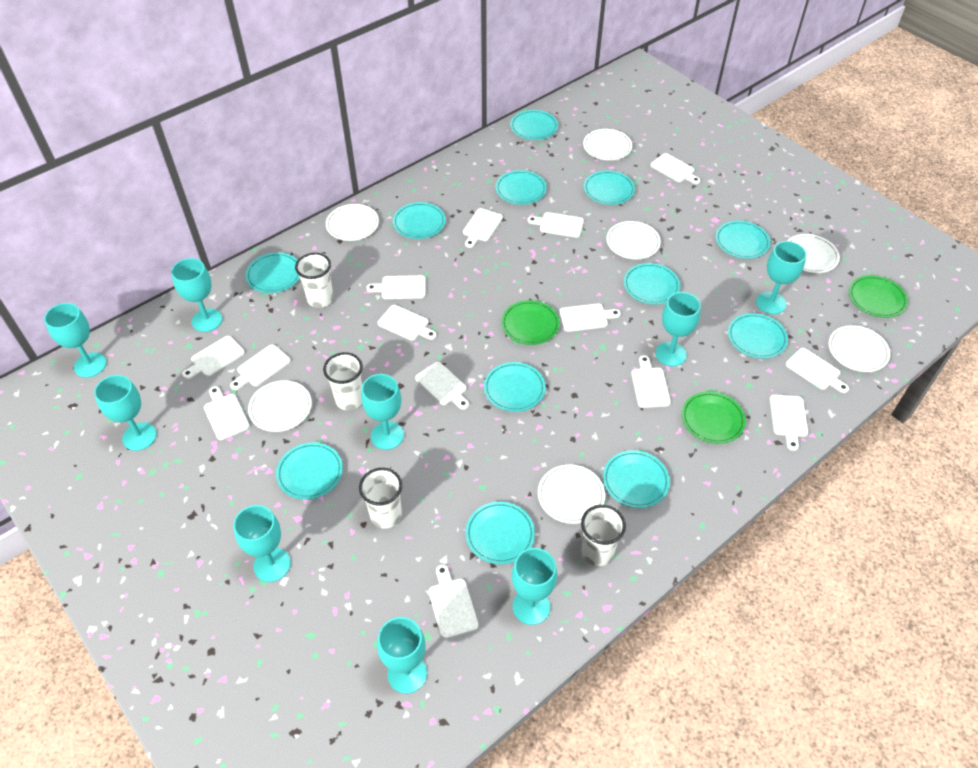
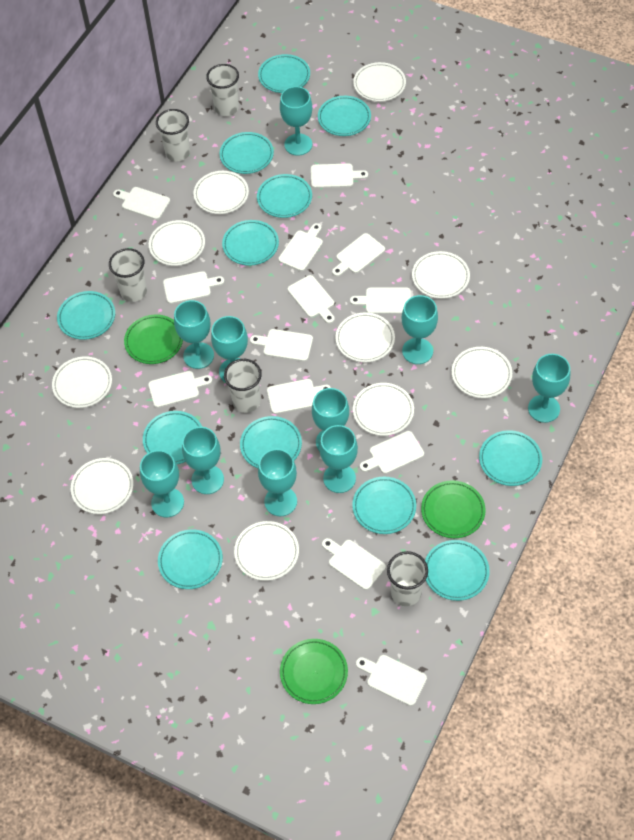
turquoise goblet: 9 -> 10
white cup: 4 -> 5
white cutting board: 14 -> 13
white plate: 7 -> 10

